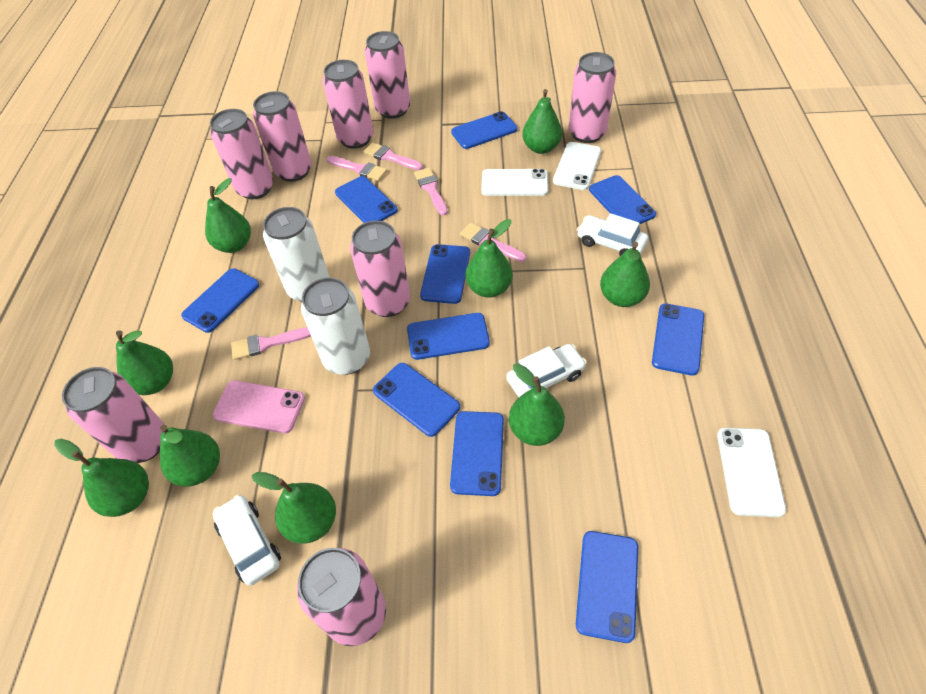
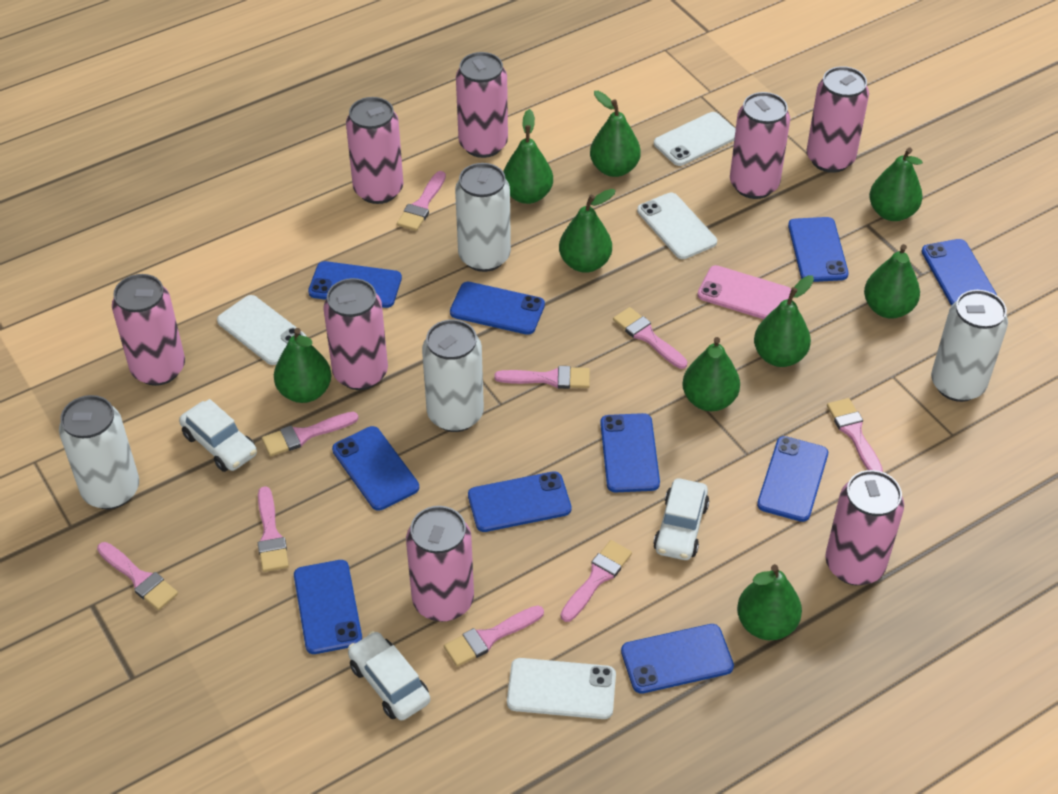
pink brush: 5 -> 9
white can: 2 -> 4
white phone: 3 -> 4

